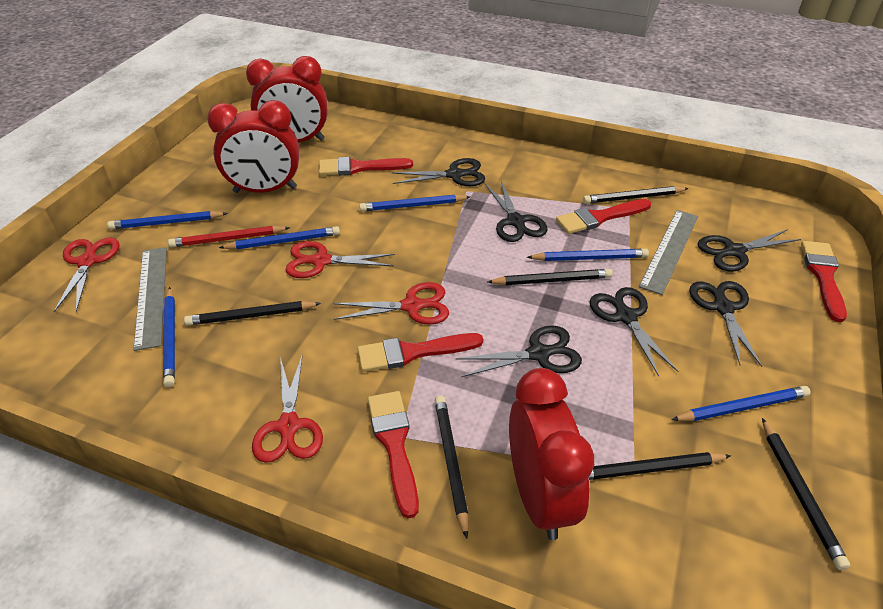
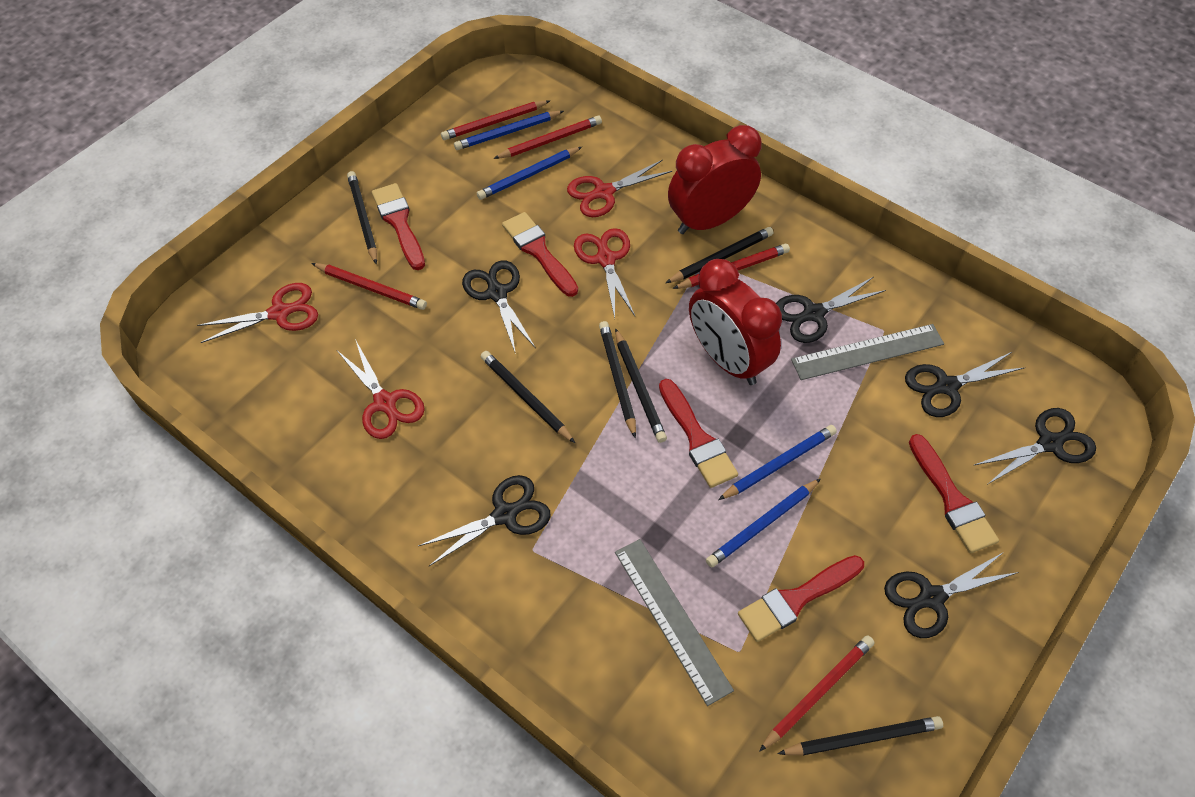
blue pencil: 6 -> 4
red clock: 3 -> 2
red pencil: 1 -> 5

